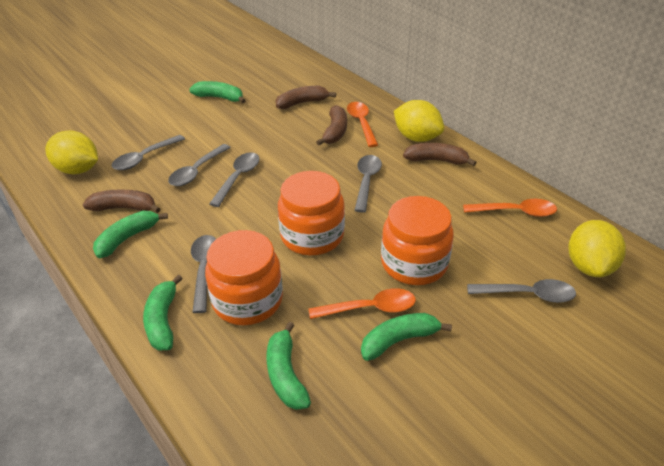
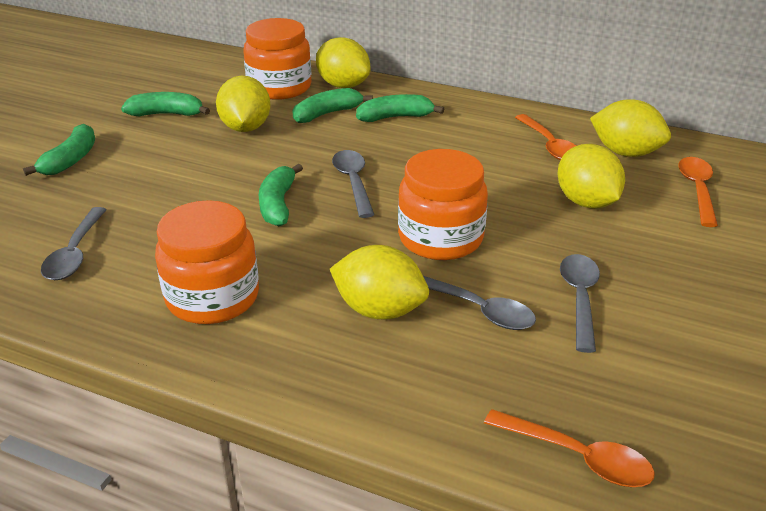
brown banana: 4 -> 0
grey spoon: 6 -> 4
yellow lemon: 3 -> 5

